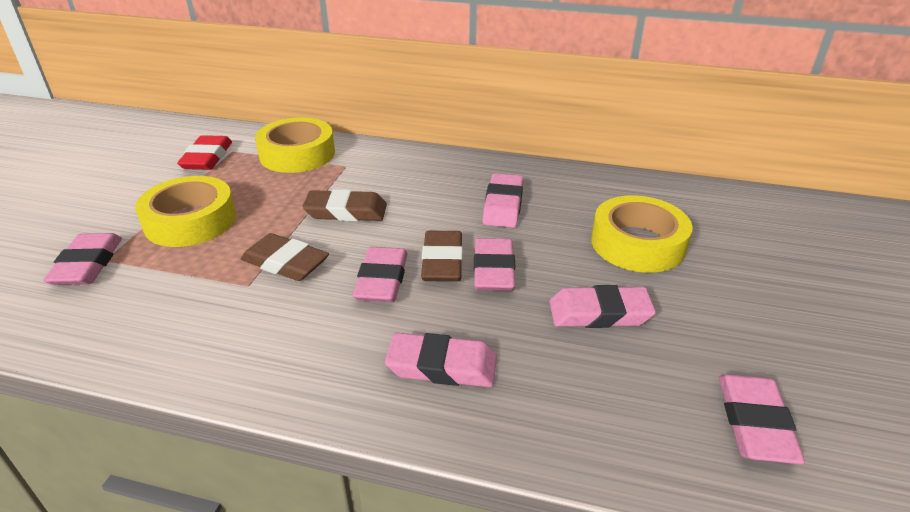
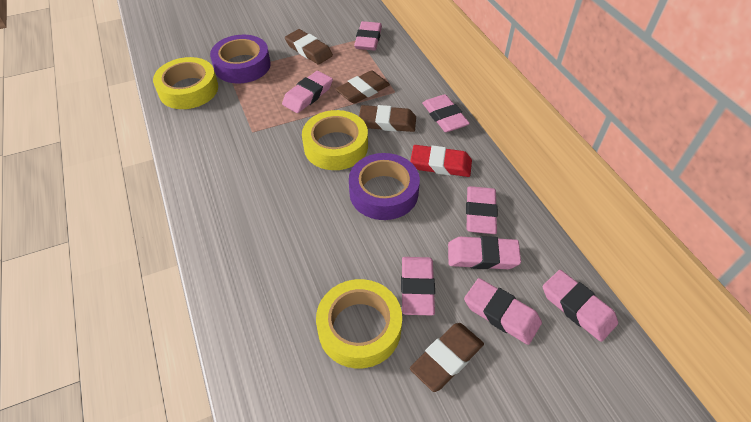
brown eraser: 3 -> 4
pink eraser: 7 -> 8
purple tape: 0 -> 2

